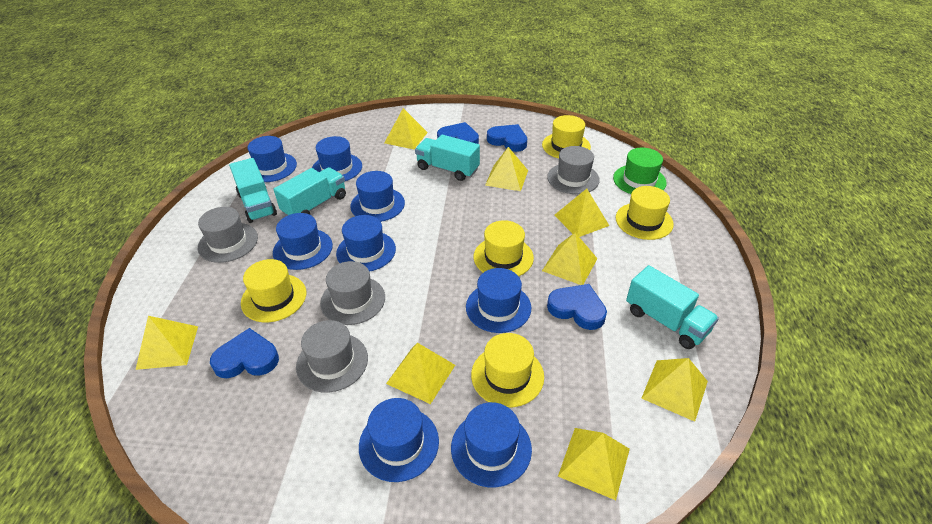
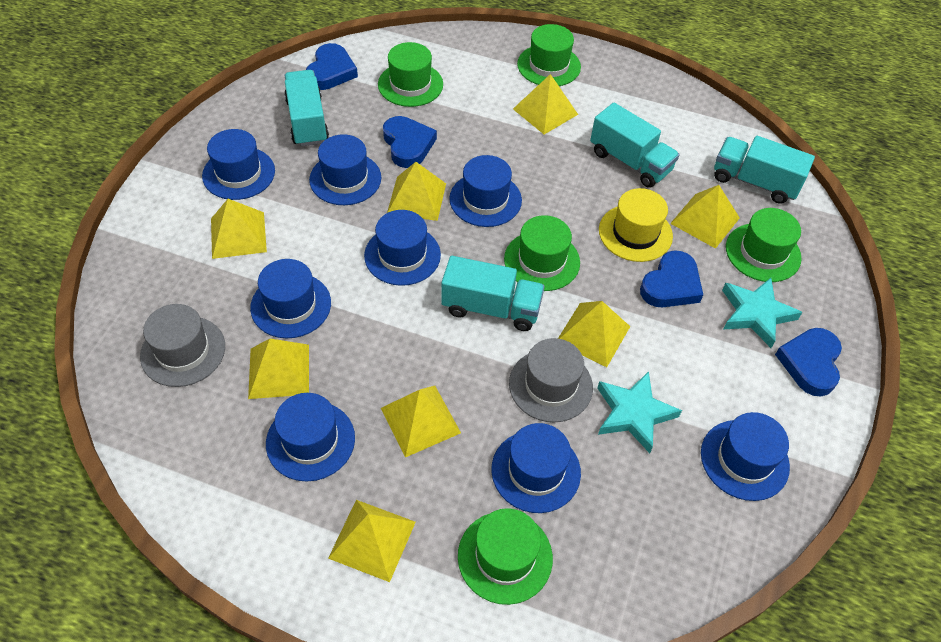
green hat: 1 -> 5
grey hat: 4 -> 2
turquoise star: 0 -> 2
yellow hat: 5 -> 1

